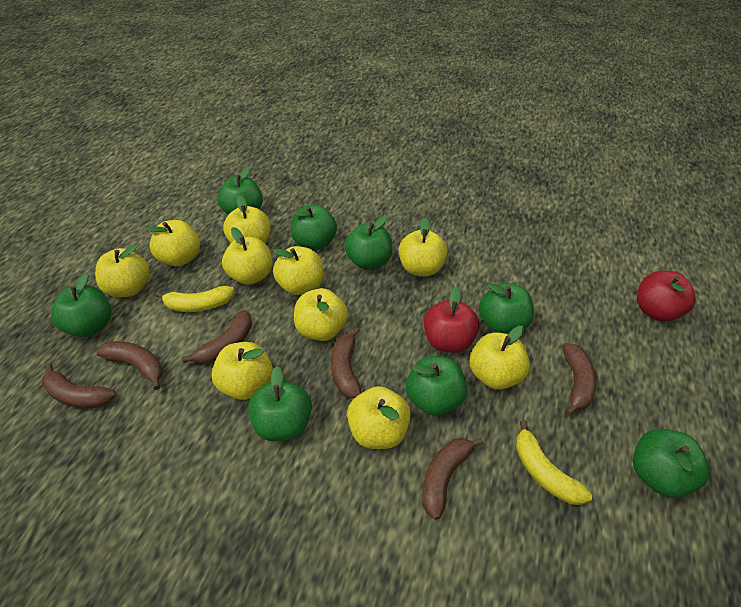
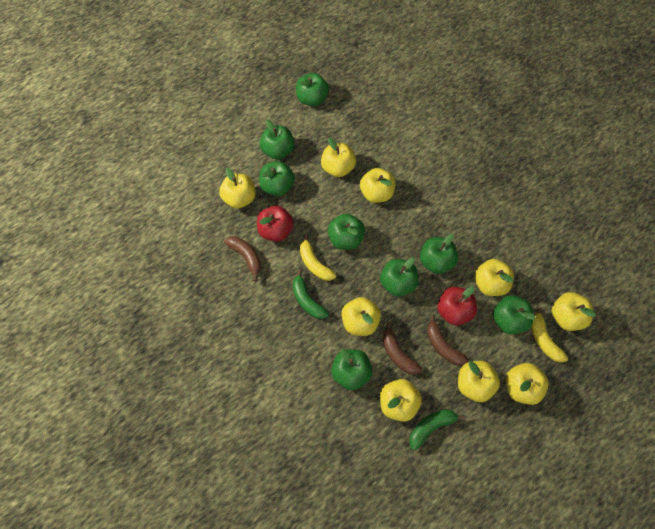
brown banana: 6 -> 3
green banana: 0 -> 2
yellow apple: 10 -> 9

